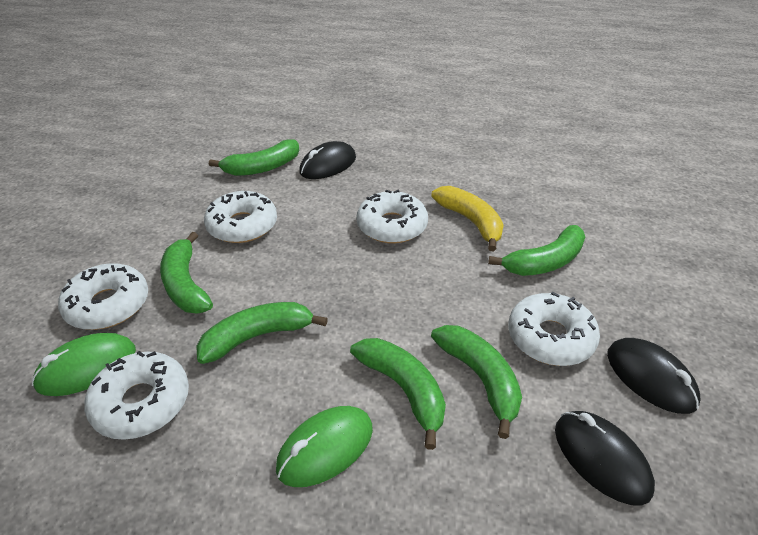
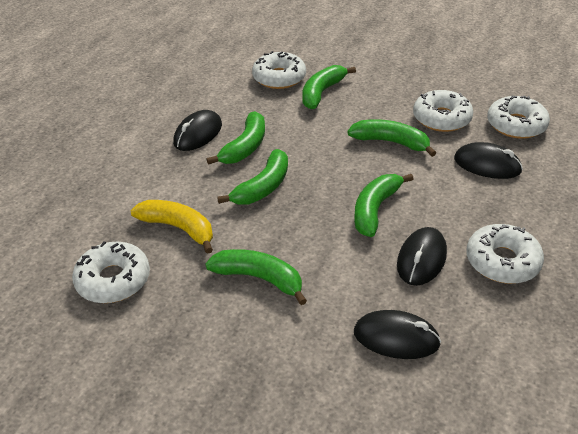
black mouse: 3 -> 4
green mouse: 2 -> 0

